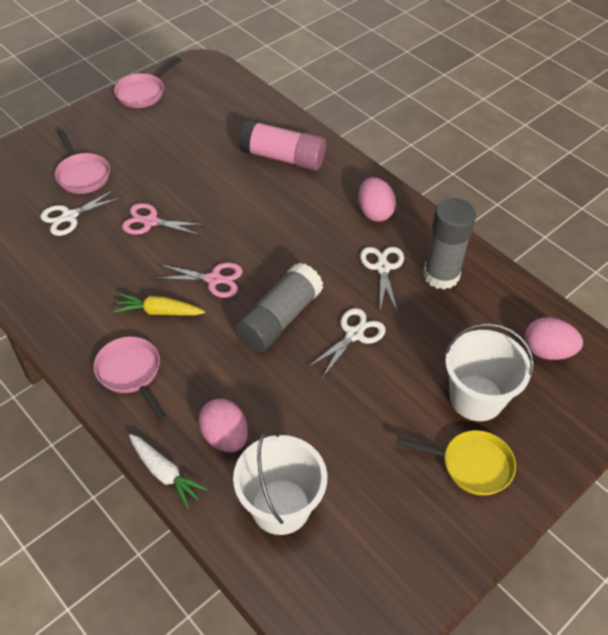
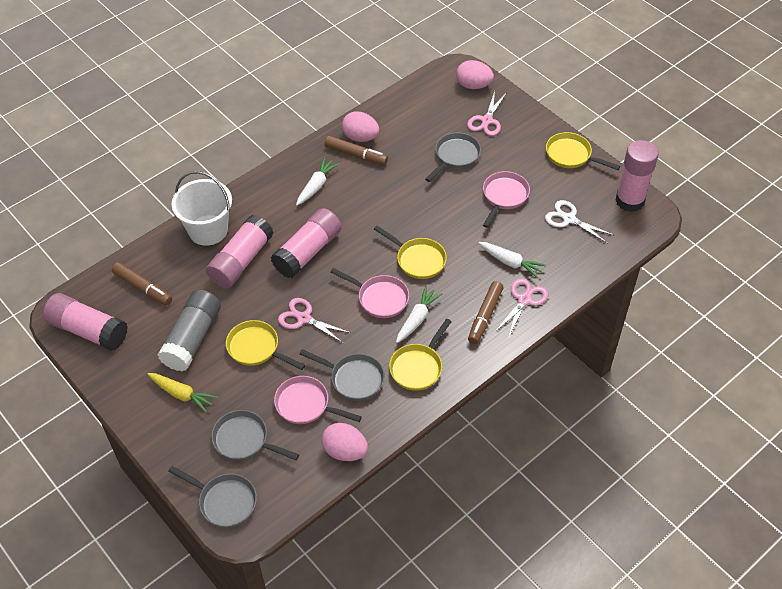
brown marker: 0 -> 3
grey glue stick: 2 -> 1
grey pan: 0 -> 4
pink glue stick: 1 -> 4
pink scissors: 2 -> 3
white bucket: 2 -> 1
white carrot: 1 -> 3
white scissors: 3 -> 1
yellow pan: 1 -> 4

